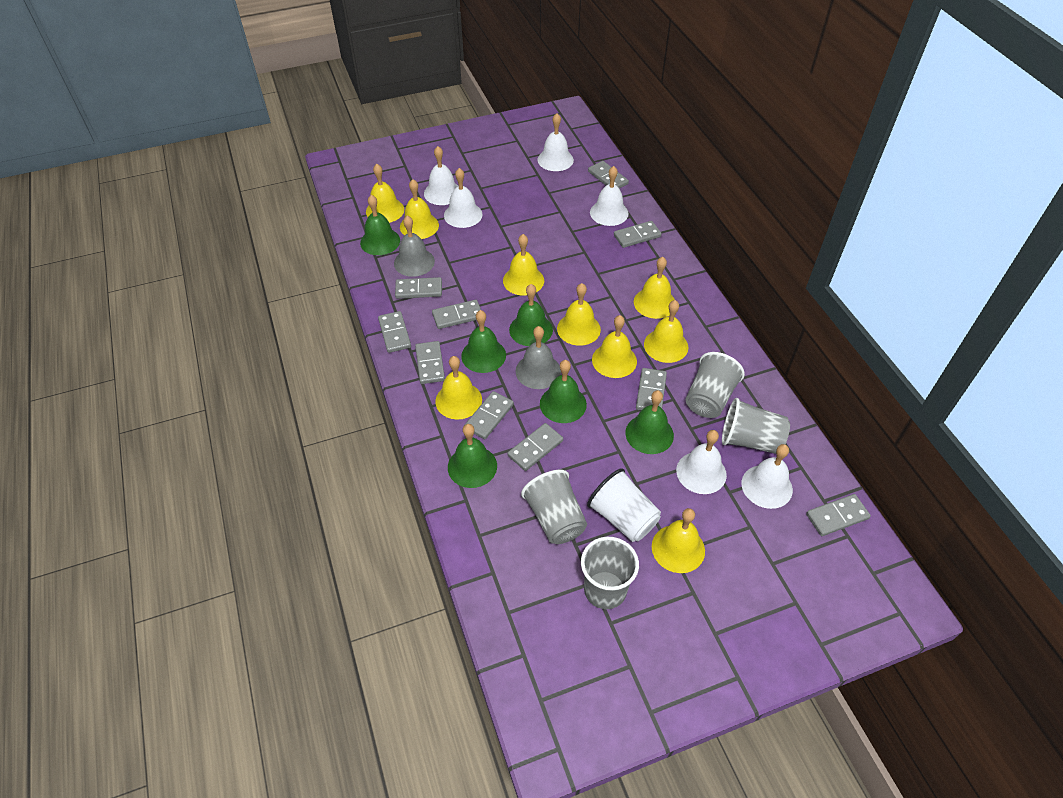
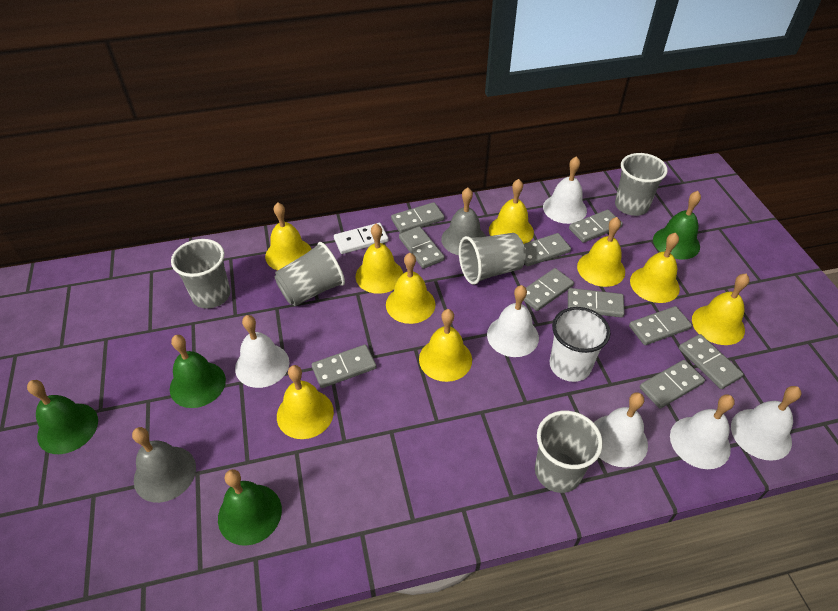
green bell: 6 -> 4
grey cup: 4 -> 5
white domino: 0 -> 1

